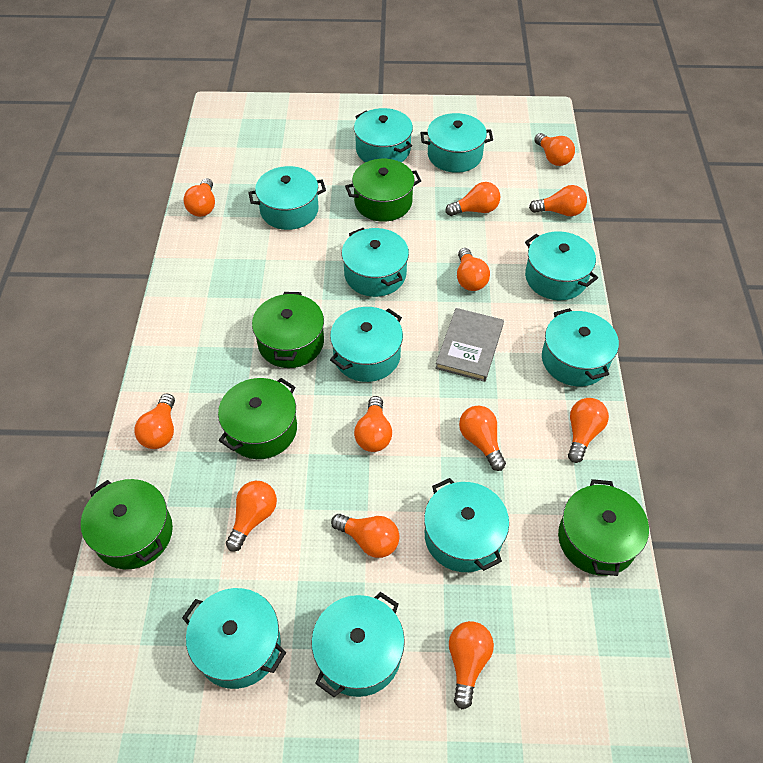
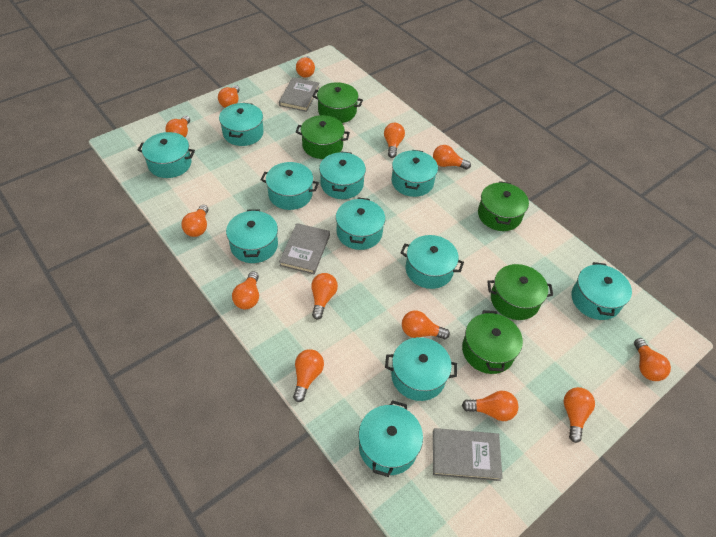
grey book: 1 -> 3
orange light bulb: 12 -> 13
turquoise pot: 10 -> 11

